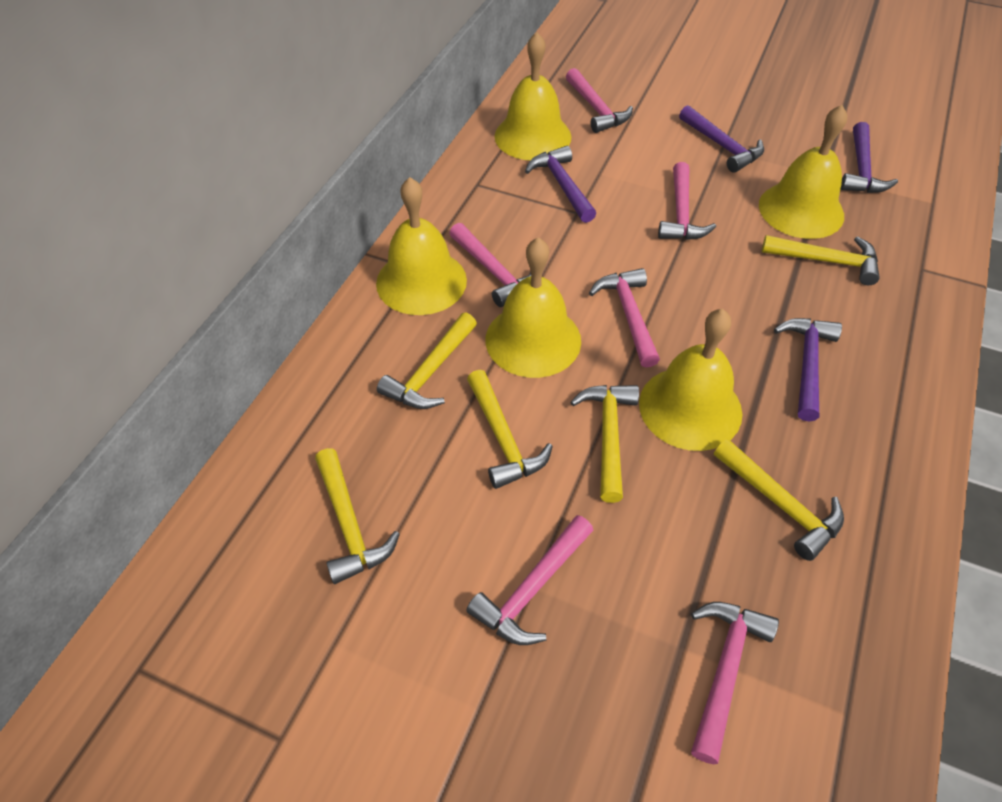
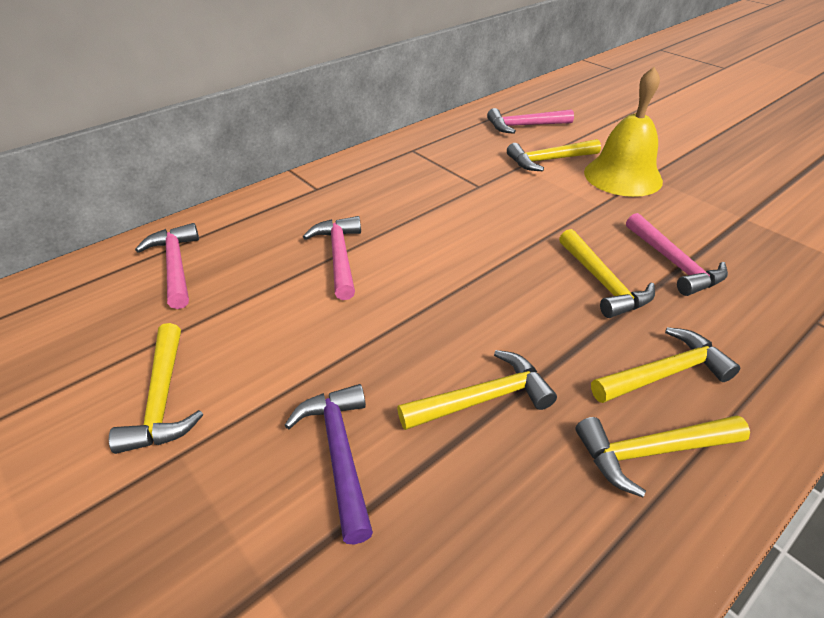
pink hammer: 6 -> 4
purple hammer: 4 -> 1
yellow bell: 5 -> 1

